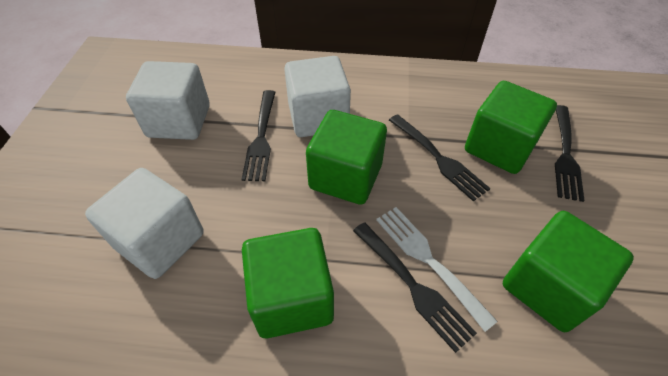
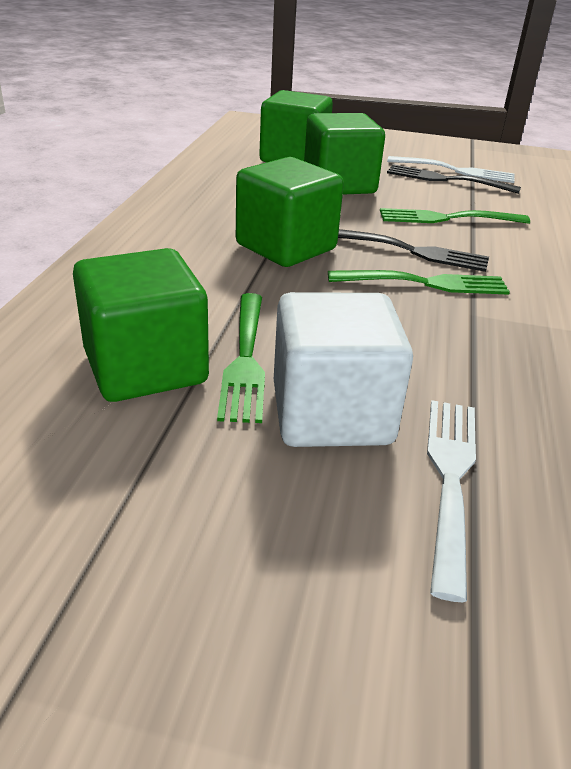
black fork: 4 -> 2
green fork: 0 -> 3
white cube: 3 -> 1
white fork: 1 -> 2

